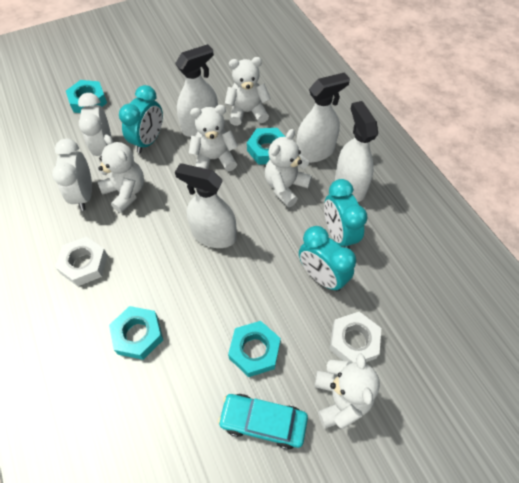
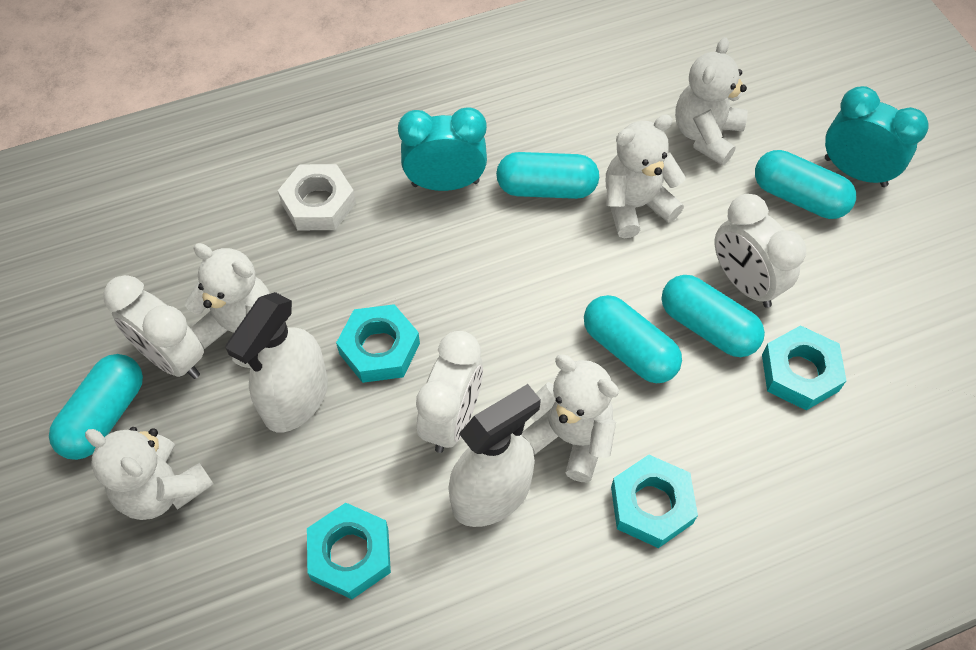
turquoise capsule: 0 -> 5
turquoise car: 1 -> 0
turquoise clock: 3 -> 2
white clock: 2 -> 3
white nut: 2 -> 1
white spray bottle: 4 -> 2

